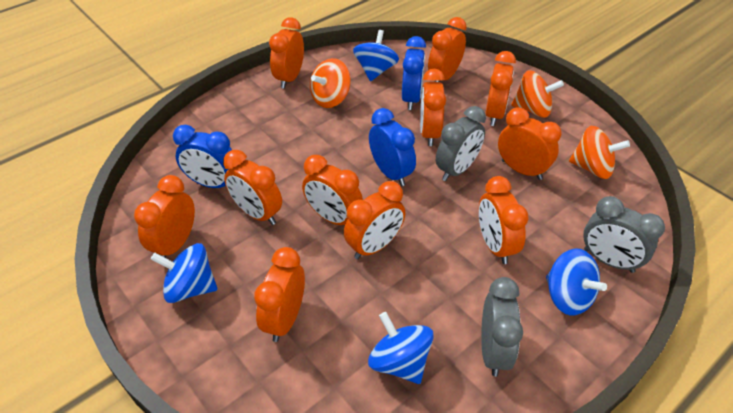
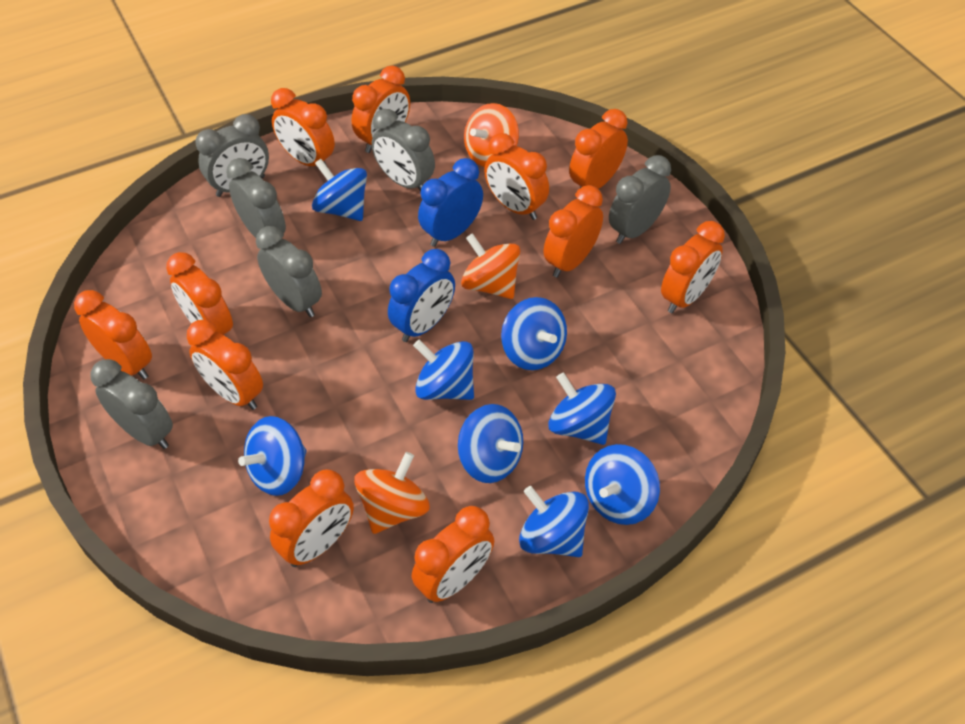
blue clock: 3 -> 2
blue spinning top: 4 -> 8
grey clock: 3 -> 6

